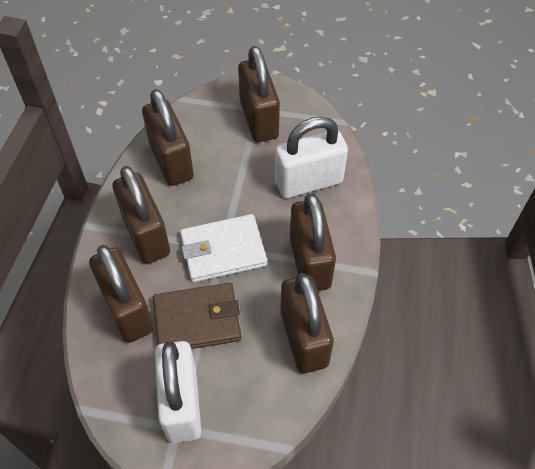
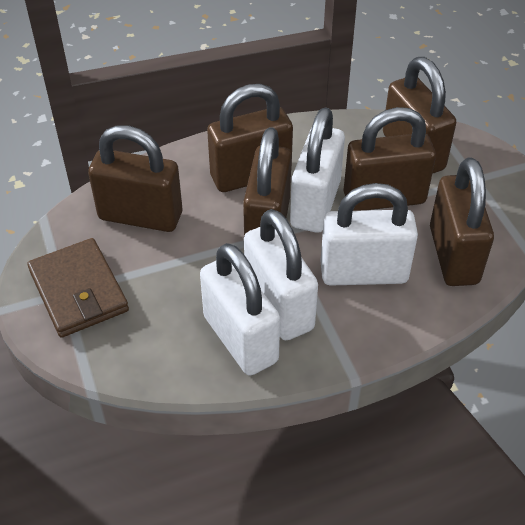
white padlock: 2 -> 4
white wallet: 1 -> 0

